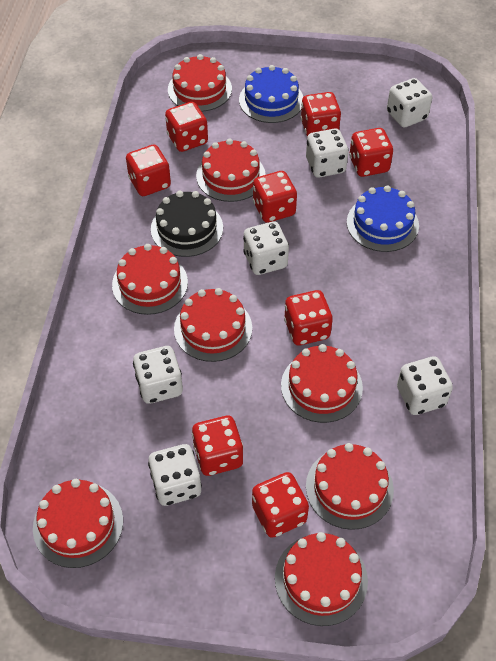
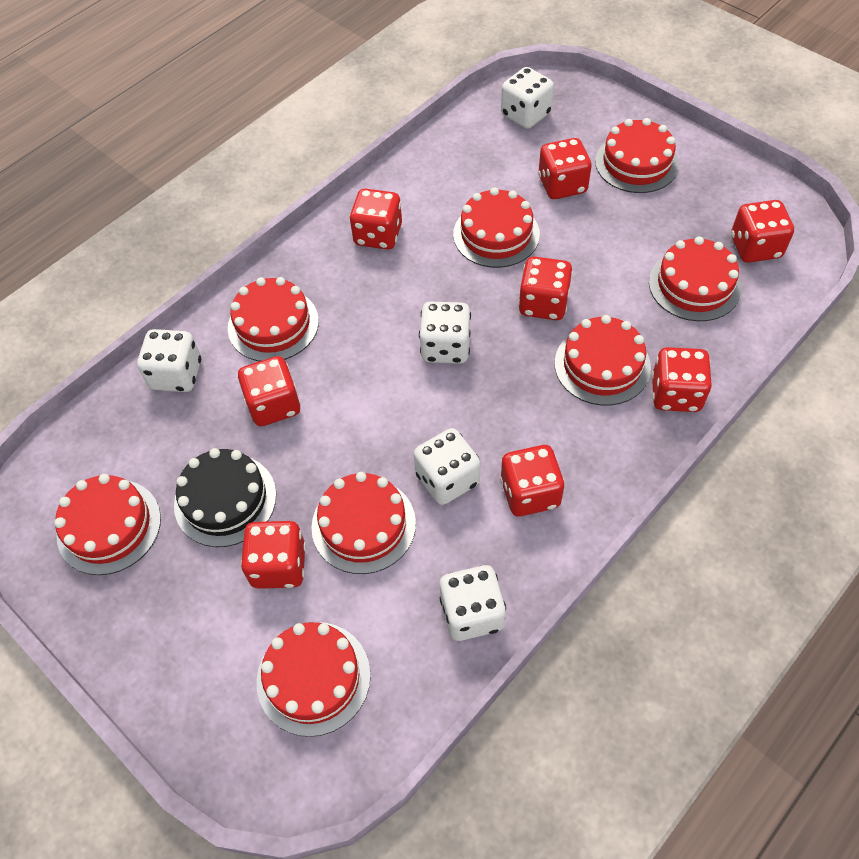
blue cake: 2 -> 0
white dice: 6 -> 5

